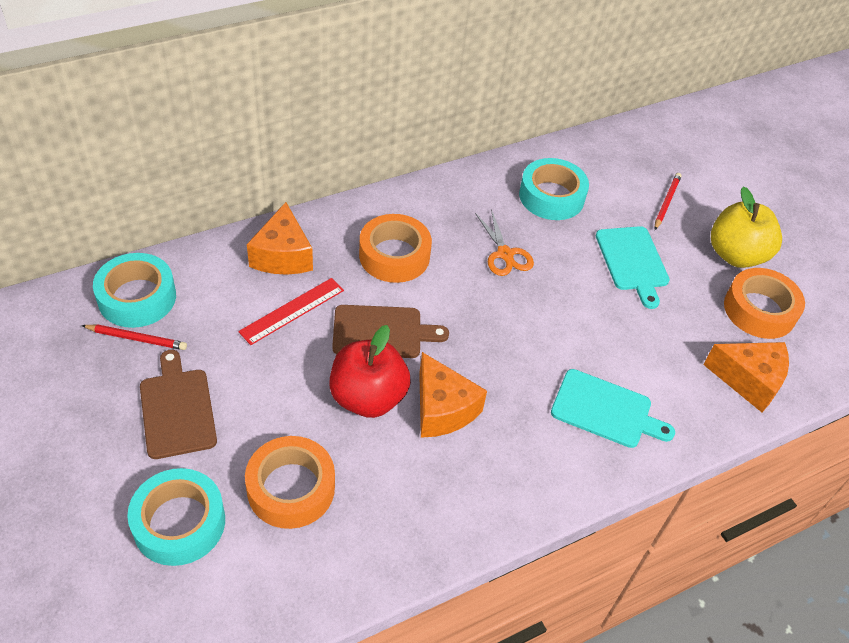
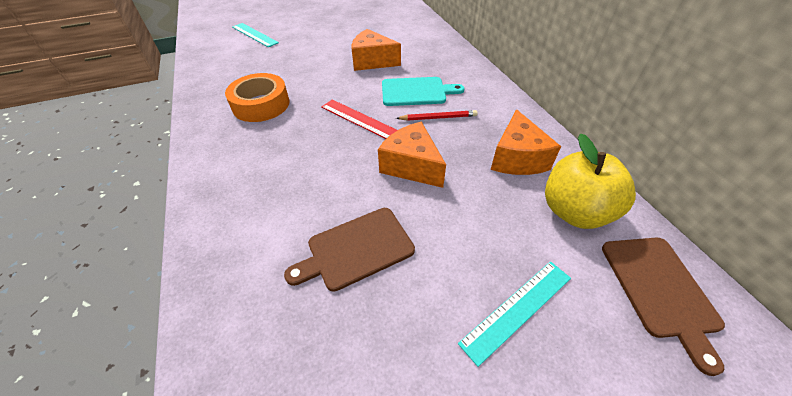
orange scissors: 1 -> 0
orange tape: 3 -> 1
red apple: 1 -> 0
red pencil: 2 -> 1
turquoise cutting board: 2 -> 1
turquoise ruler: 0 -> 2
turquoise tape: 3 -> 0

